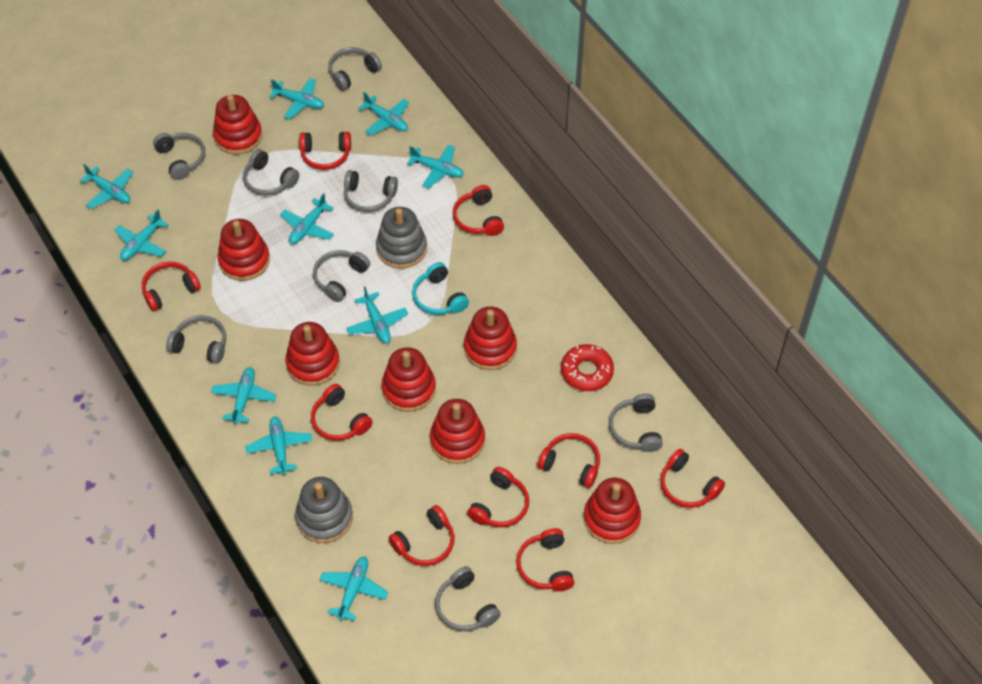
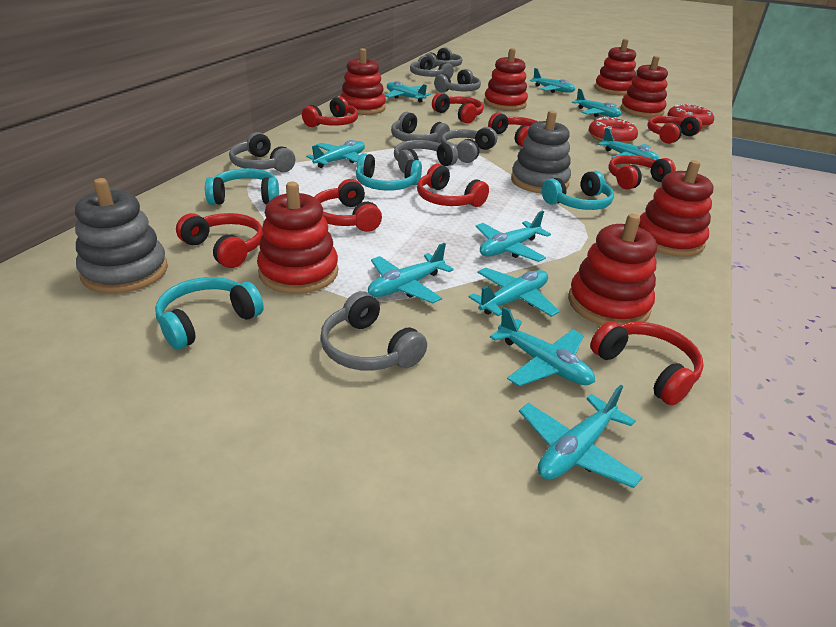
red donut: 1 -> 2
turquoise headphones: 1 -> 4

